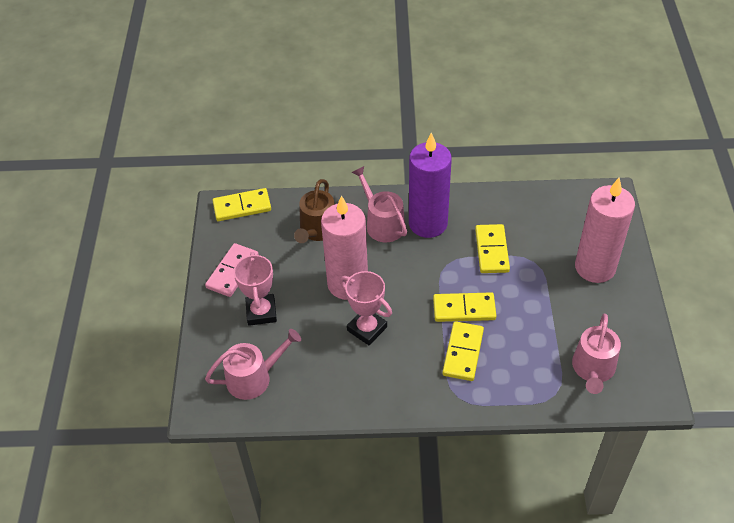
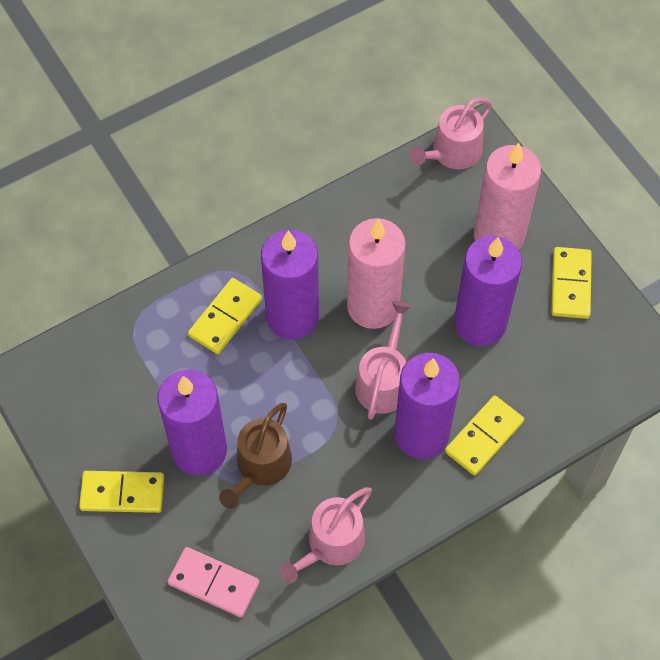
pink trophy: 2 -> 0
purple candle: 1 -> 4

